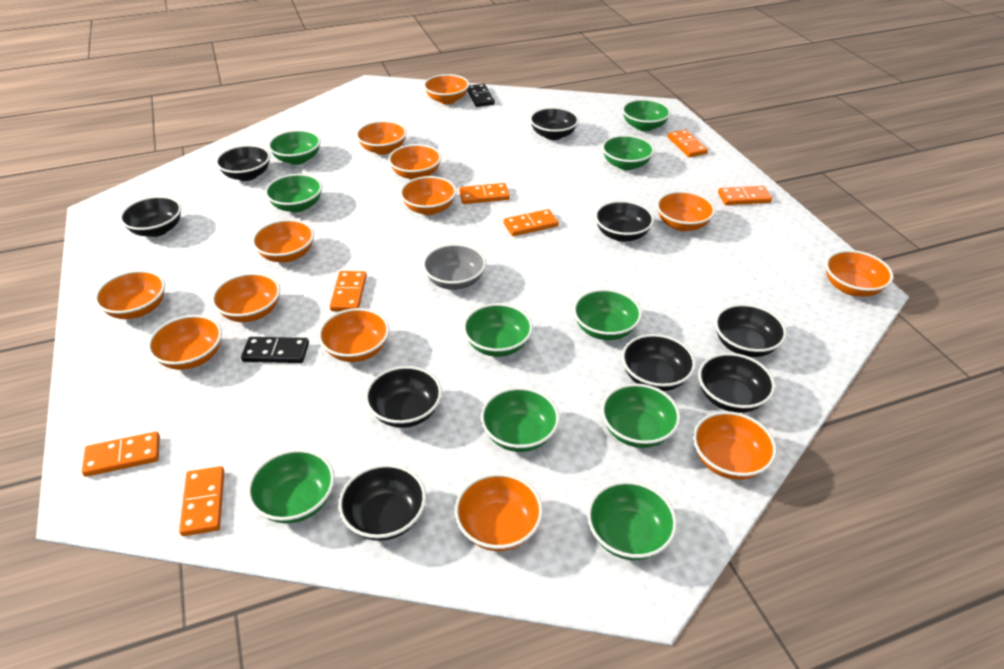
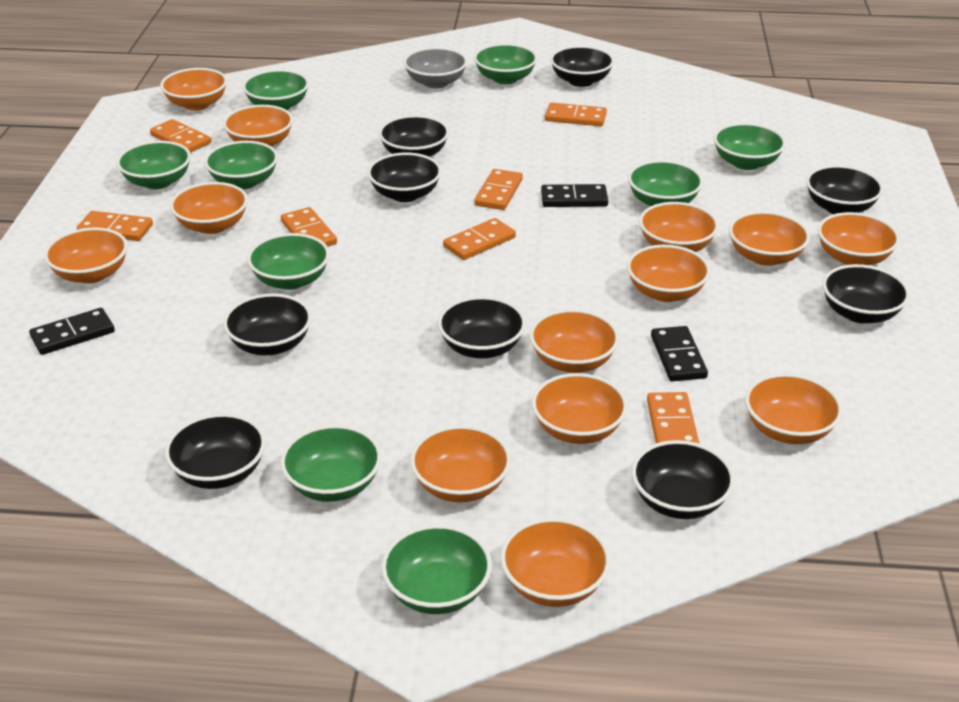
black domino: 2 -> 3
green bowl: 10 -> 9

